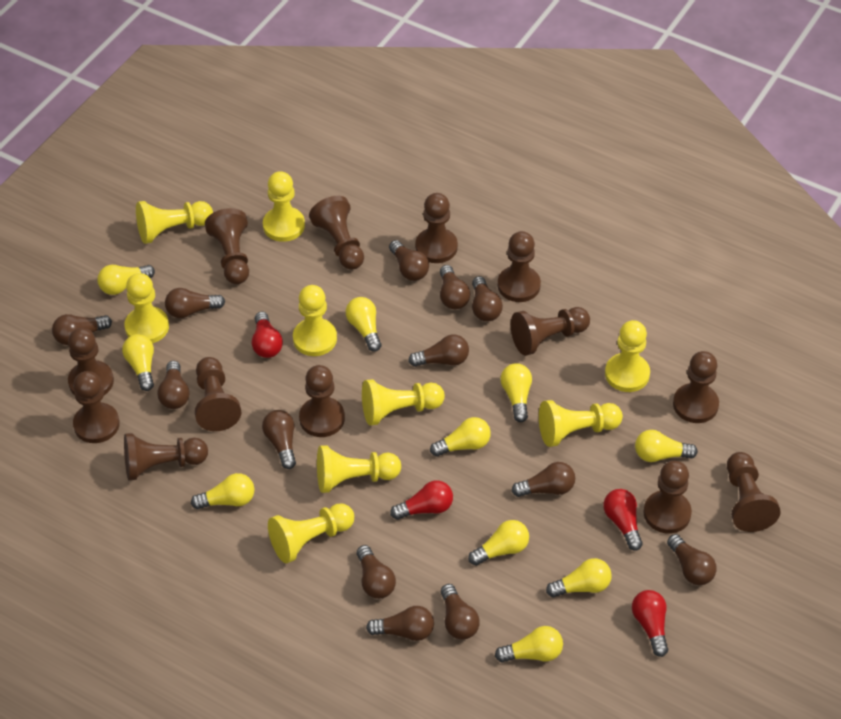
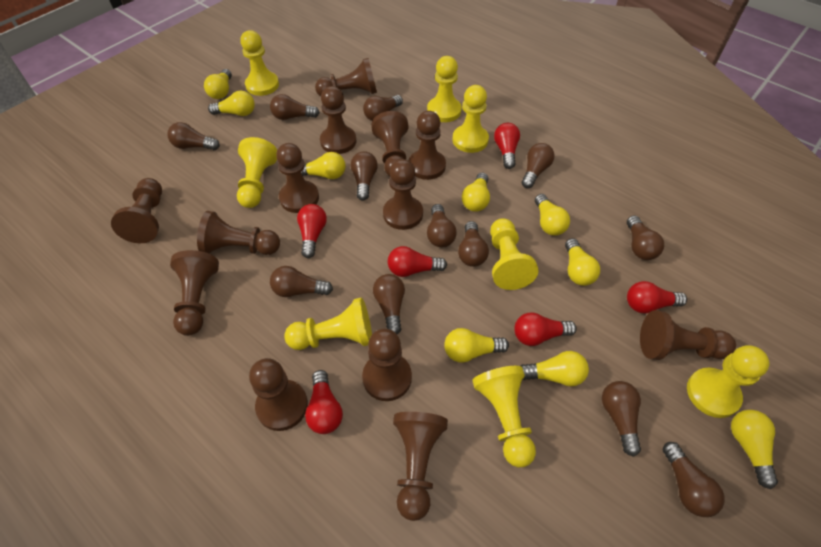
brown light bulb: 13 -> 12
red light bulb: 4 -> 6
yellow light bulb: 10 -> 9
yellow pawn: 9 -> 8

